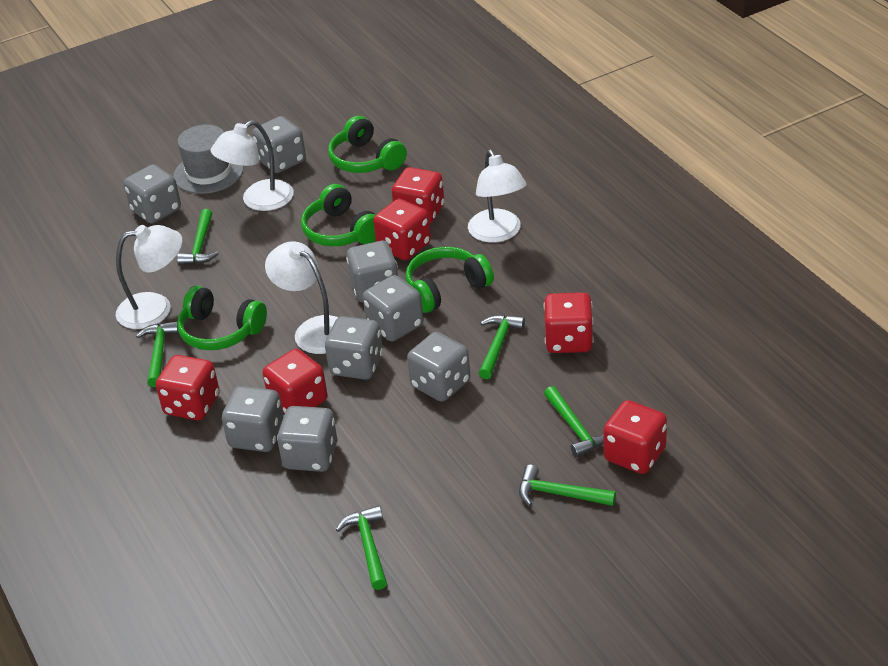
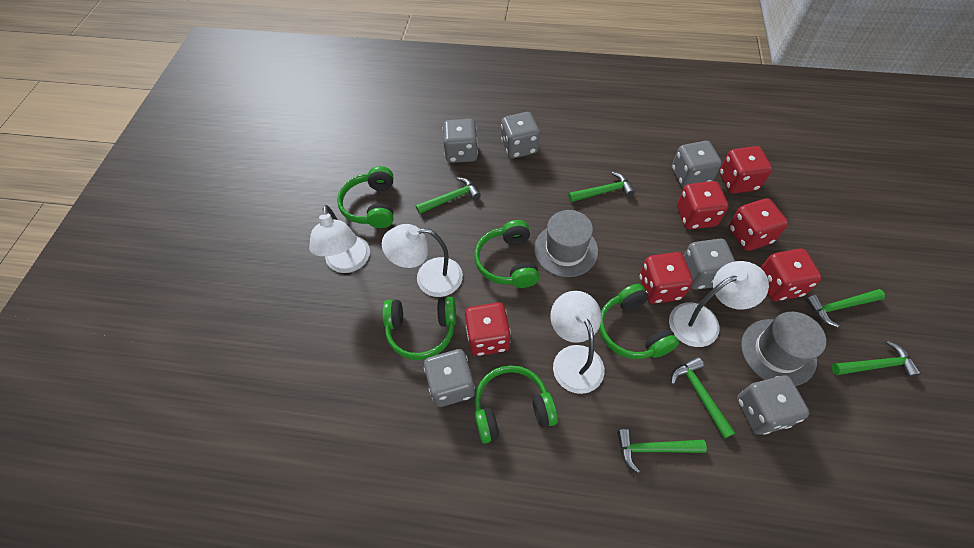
green headphones: 4 -> 5
grey dice: 8 -> 6
grey hat: 1 -> 2

